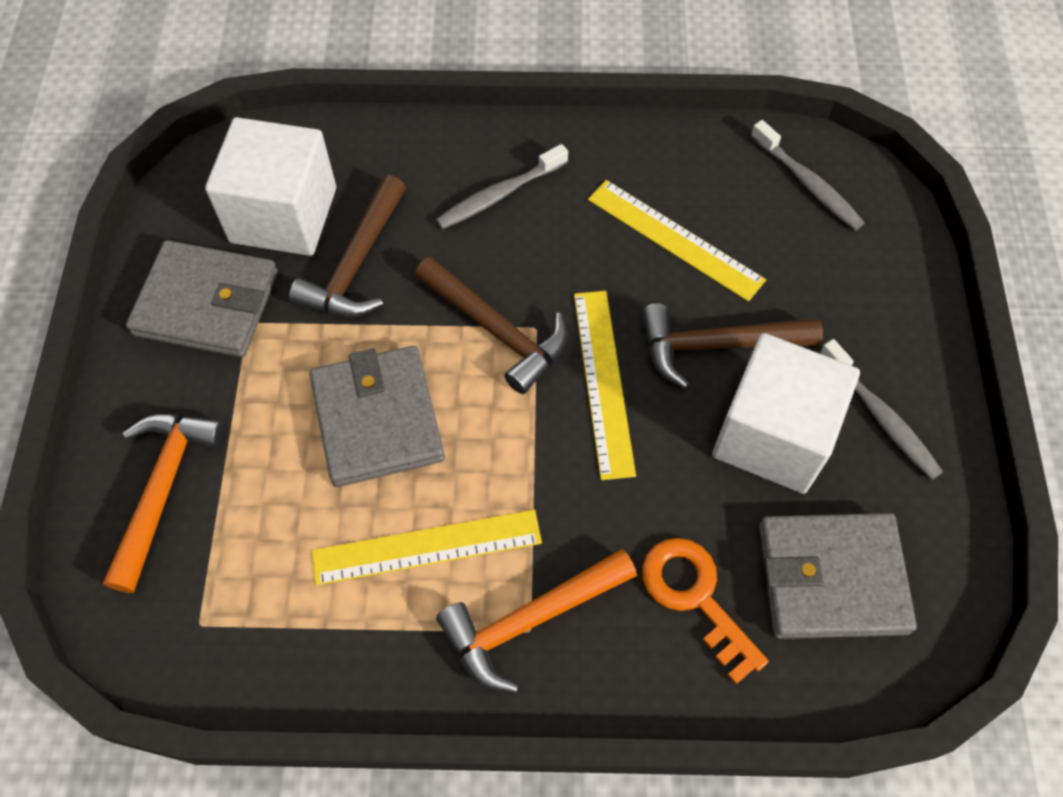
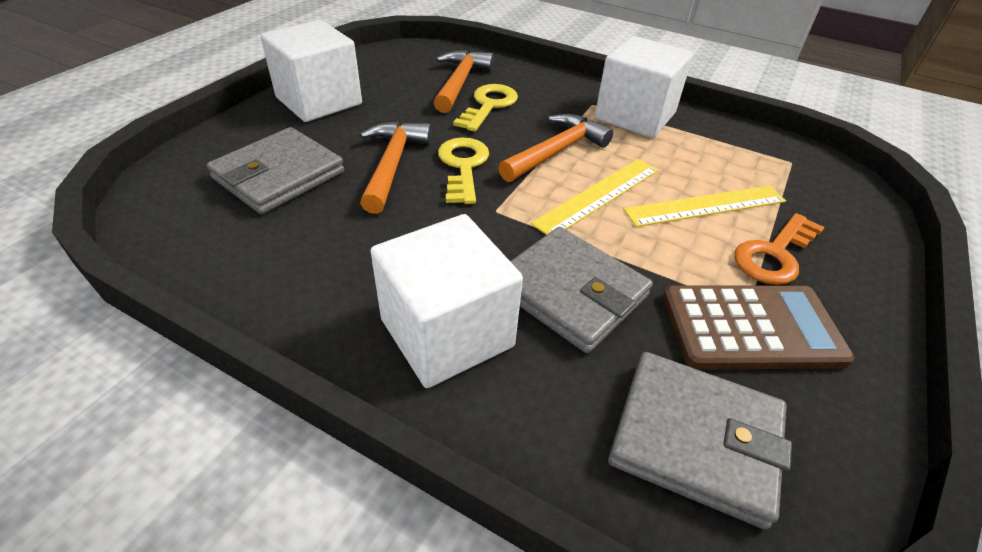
brown calculator: 0 -> 1
brown hammer: 3 -> 0
grey toothbrush: 3 -> 0
orange hammer: 2 -> 3
white cube: 2 -> 3
yellow key: 0 -> 2
yellow ruler: 3 -> 2

